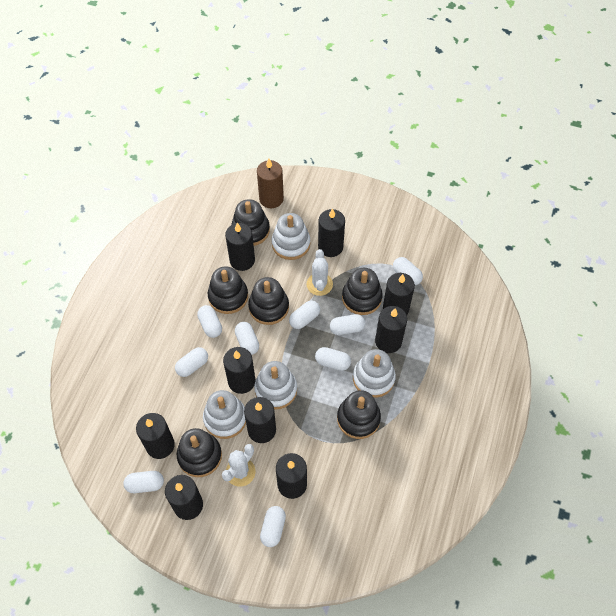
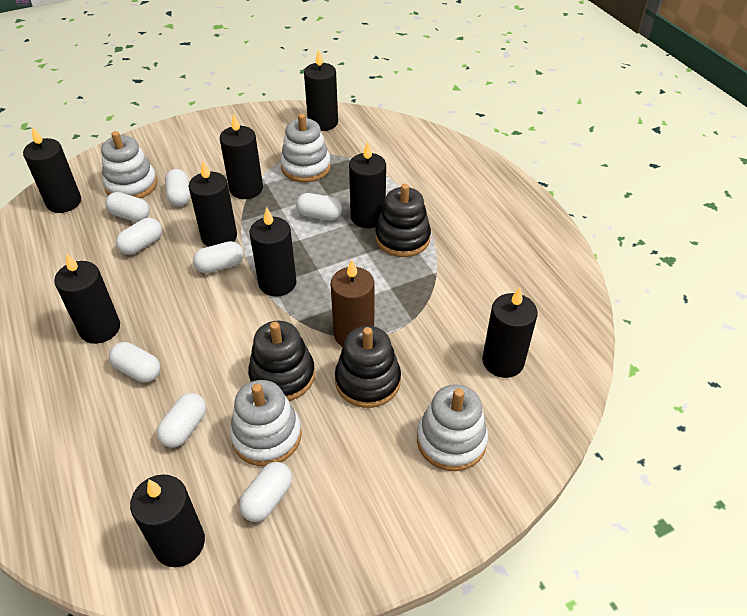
black stacking toy: 6 -> 3
white cactus: 2 -> 0
white capsule: 9 -> 8

